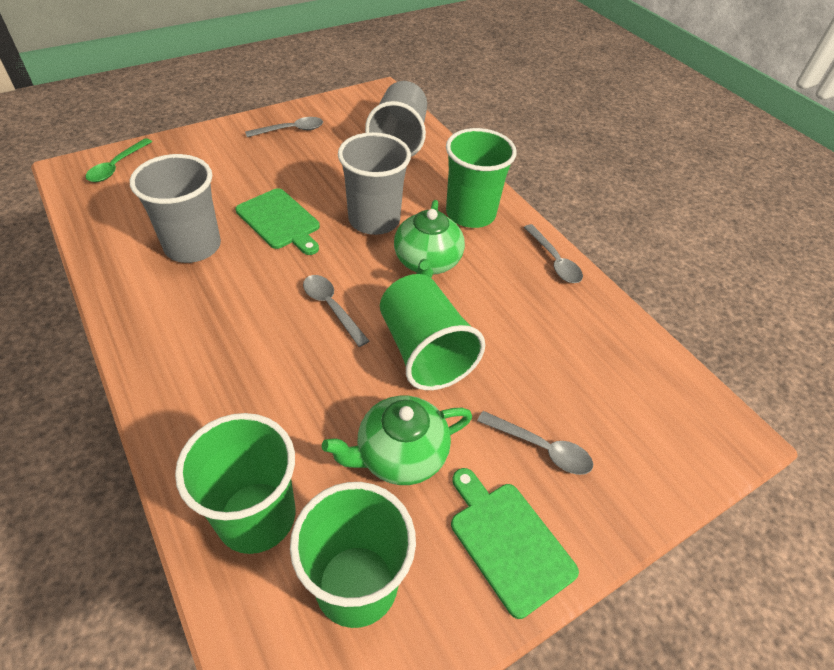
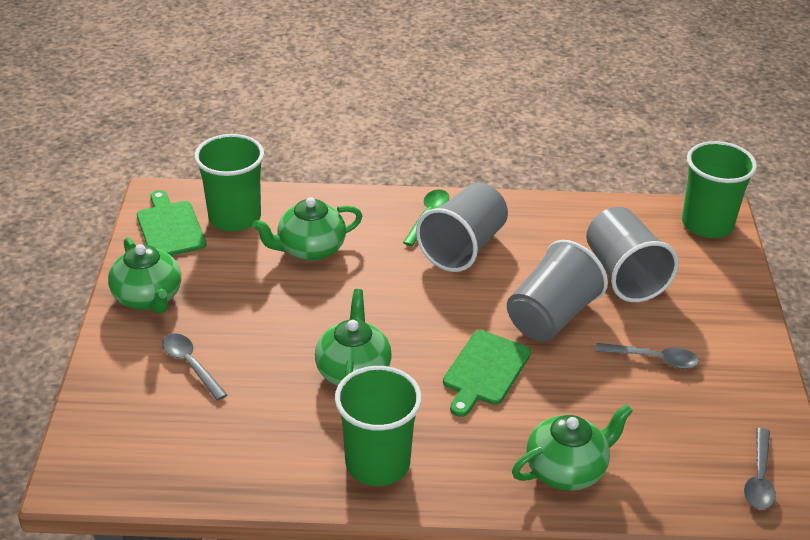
green cup: 4 -> 3
green teapot: 2 -> 4
grey spoon: 4 -> 3

